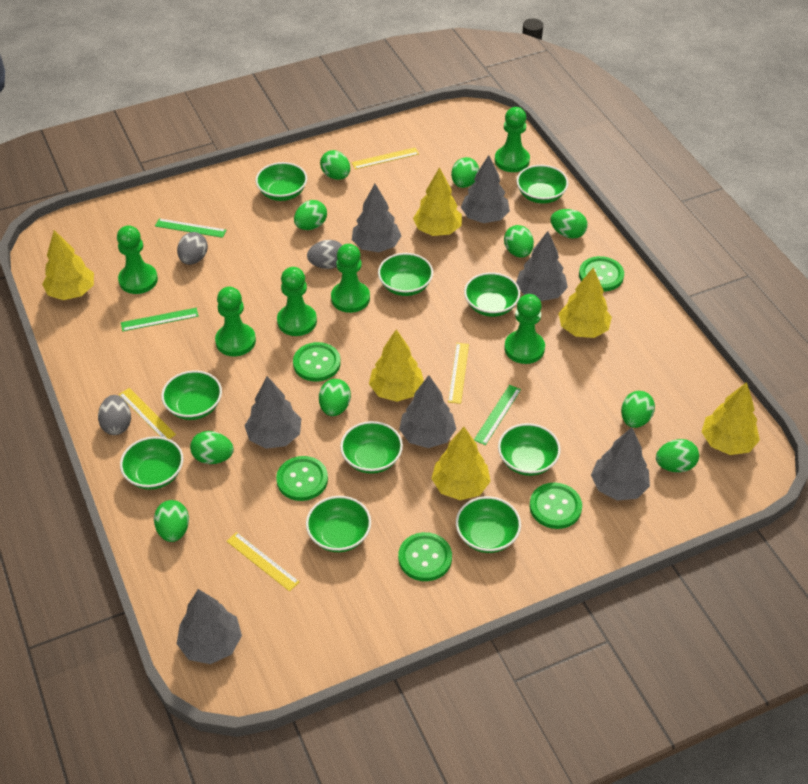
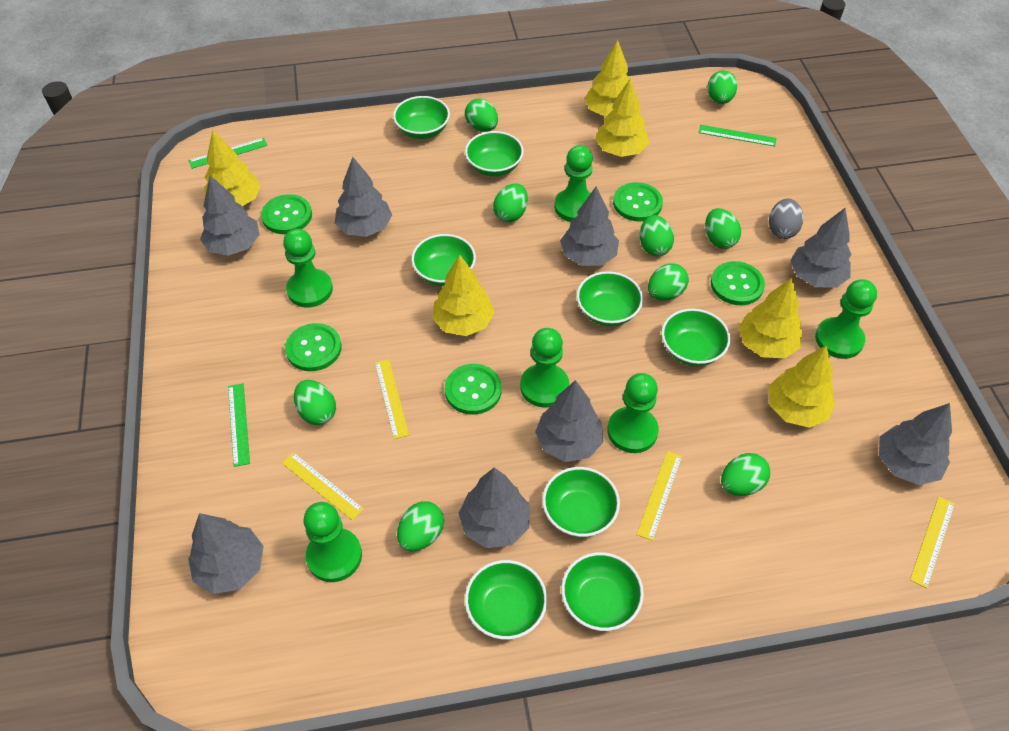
green bowl: 10 -> 8
green egg: 10 -> 9
grey egg: 3 -> 1
grey tree: 7 -> 8

